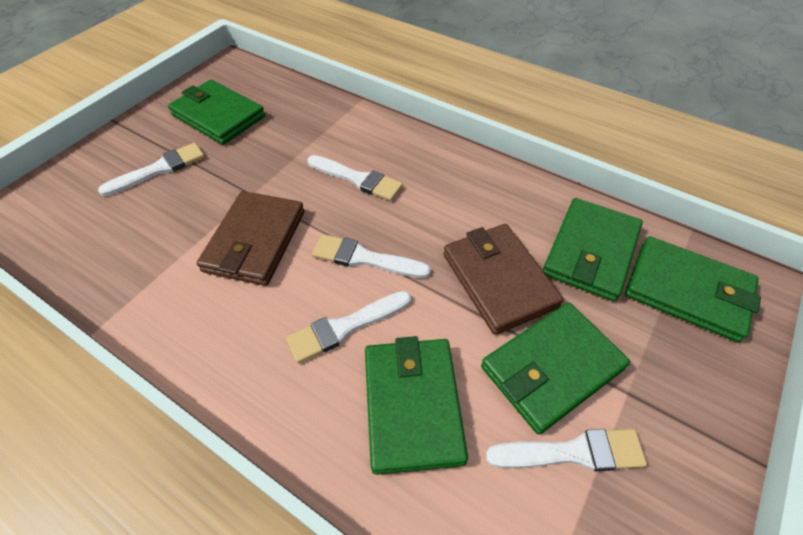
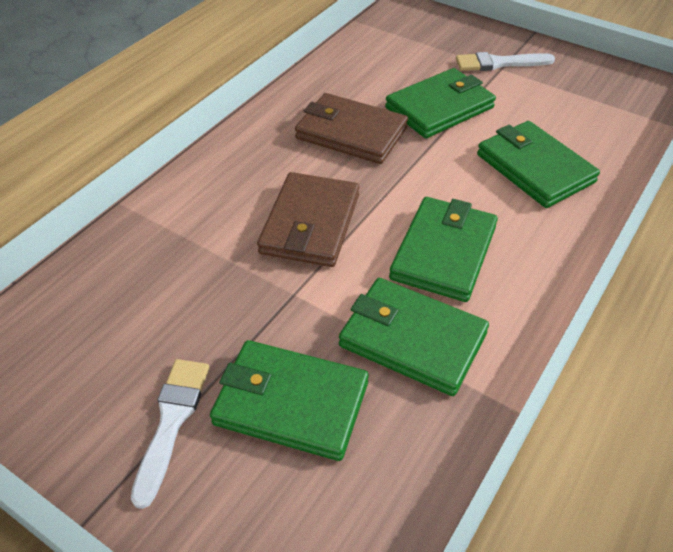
white brush: 5 -> 2

